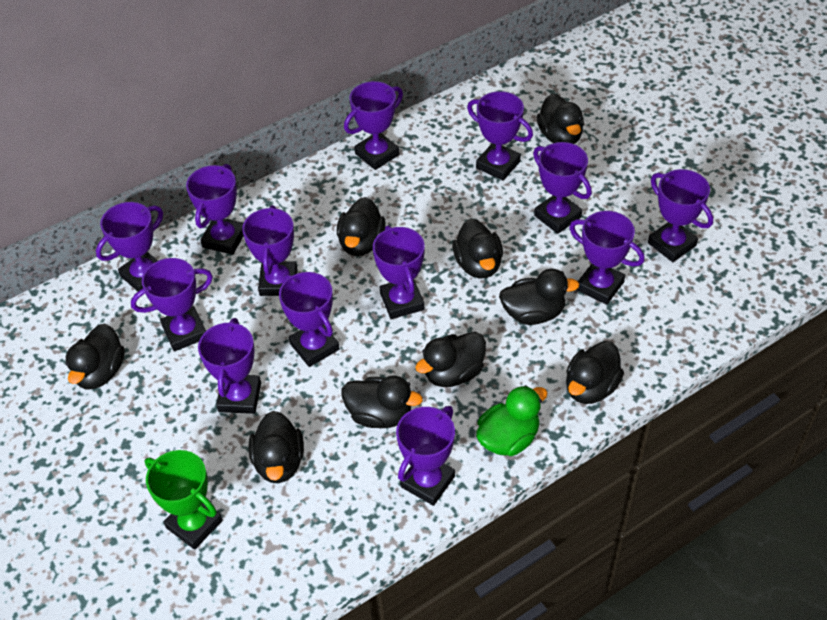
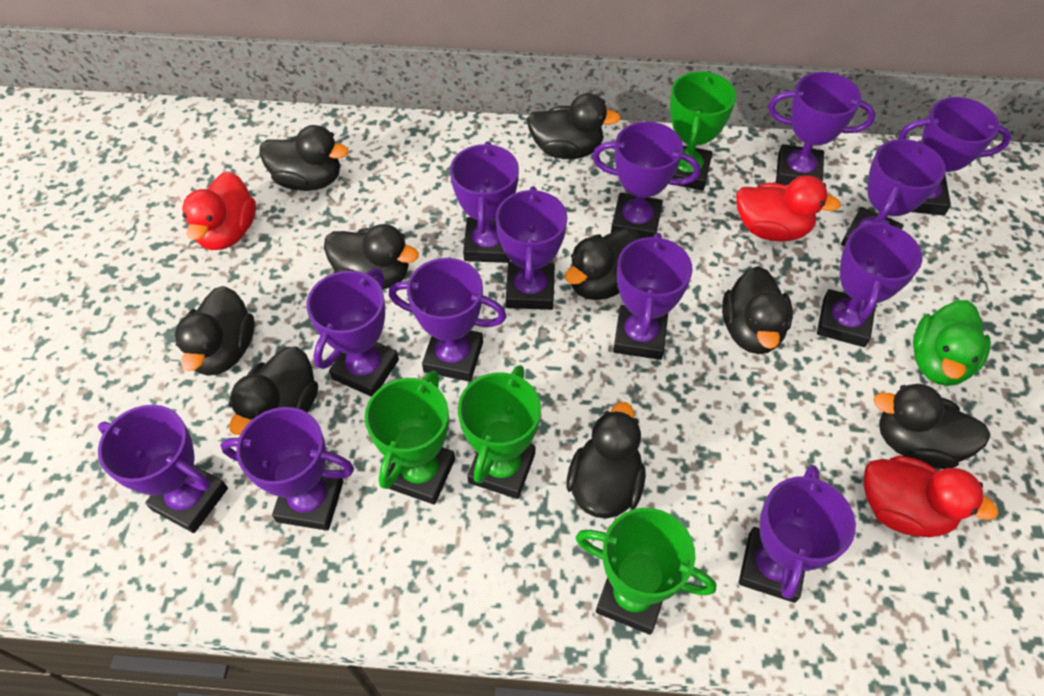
green trophy: 1 -> 4
red duck: 0 -> 3

